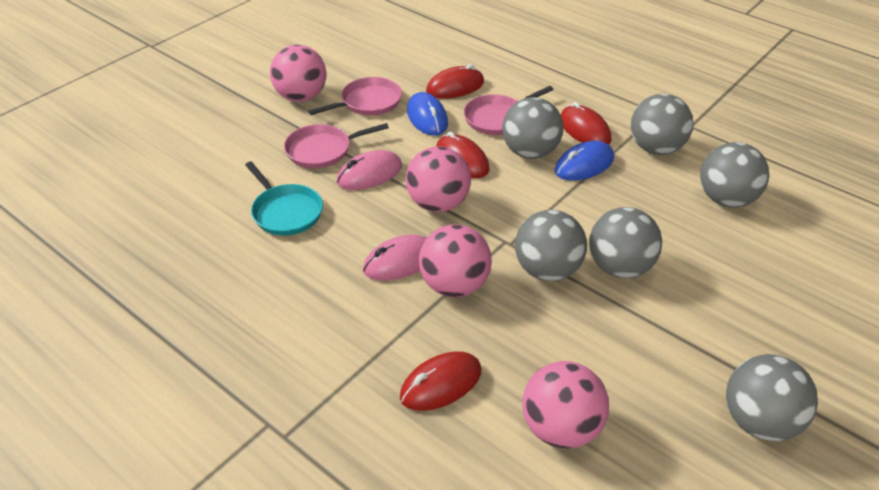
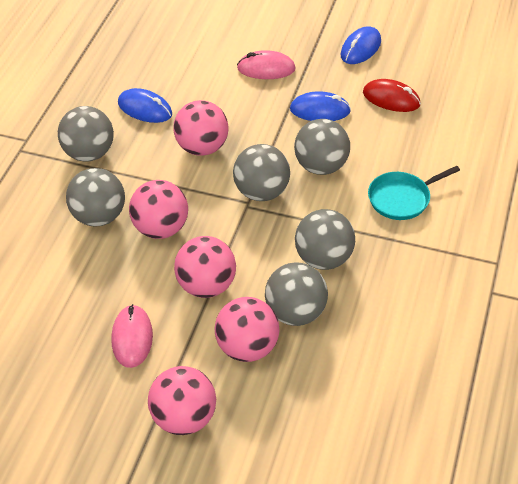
blue mouse: 2 -> 3
pink ball: 4 -> 5
pink pan: 3 -> 0
red mouse: 4 -> 1

